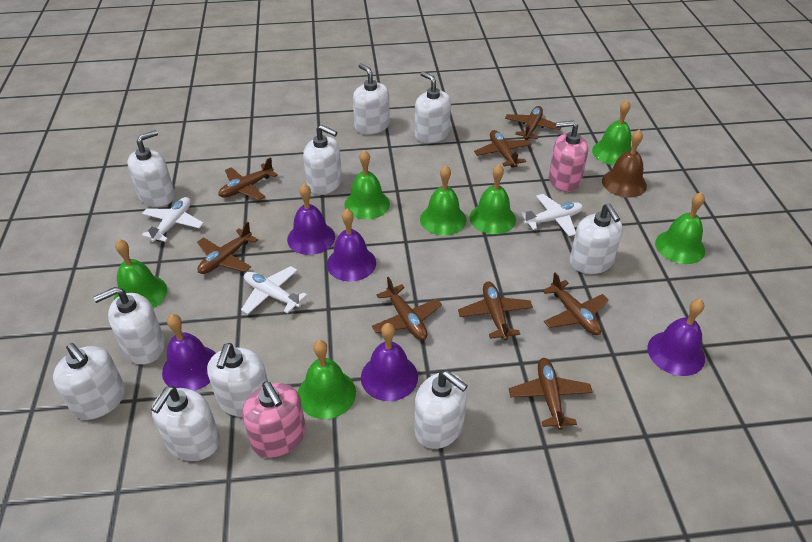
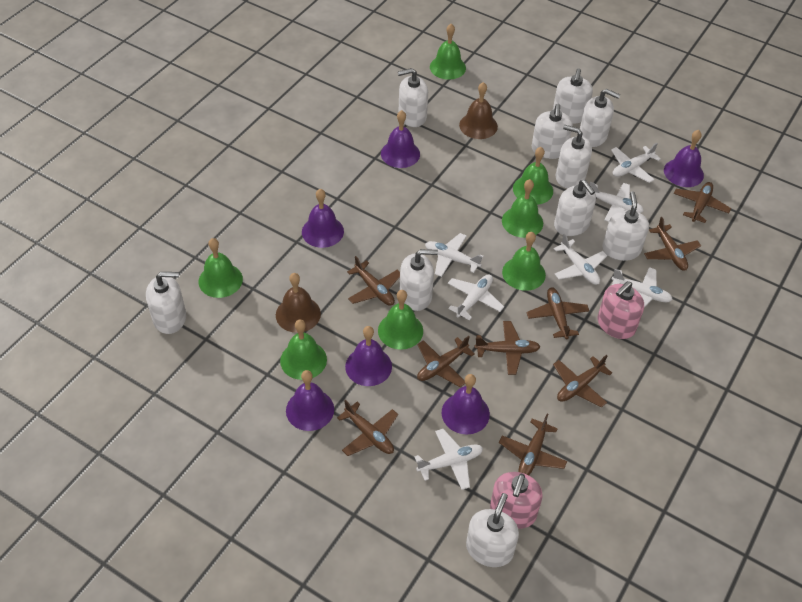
brown bell: 1 -> 2
brown plane: 8 -> 9
purple bell: 5 -> 6
white plane: 3 -> 7

